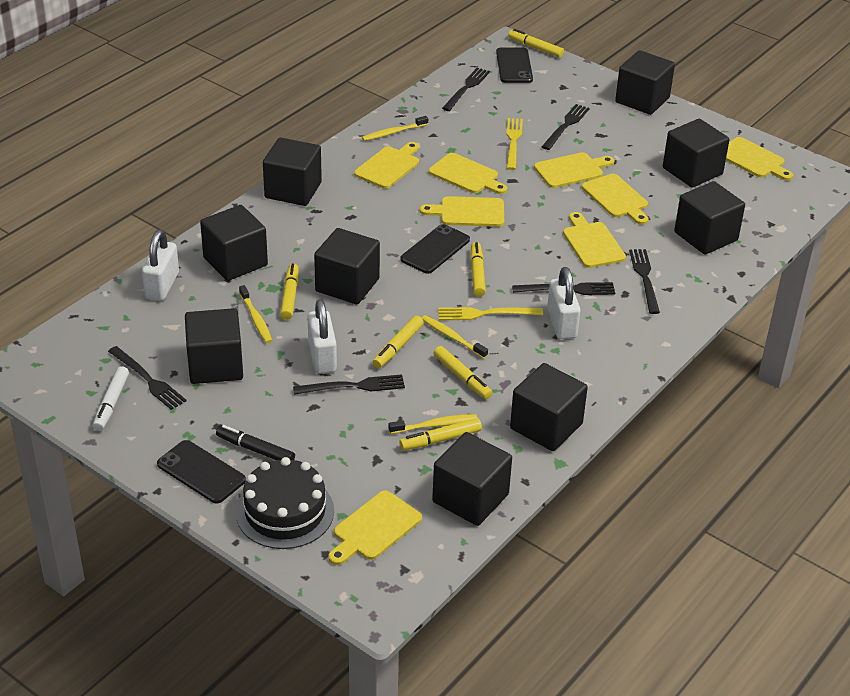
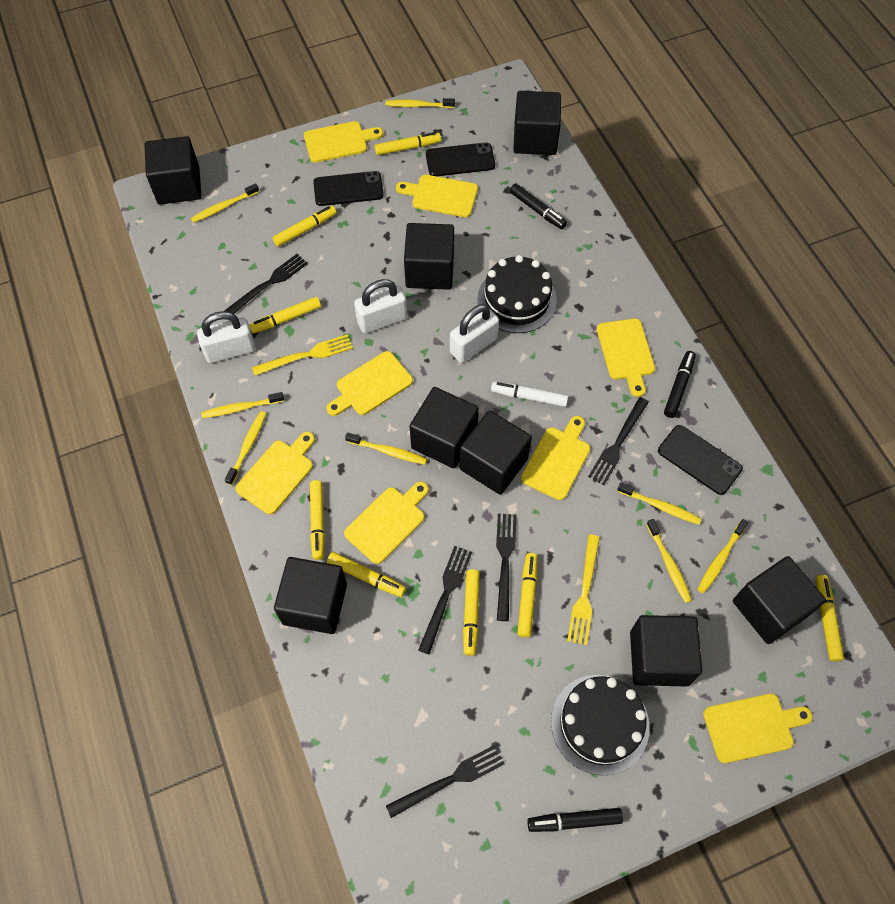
black cake: 1 -> 2
black cube: 9 -> 8
black fork: 6 -> 5
black marker: 1 -> 3
yellow marker: 6 -> 8
yellow toothbrush: 4 -> 8

